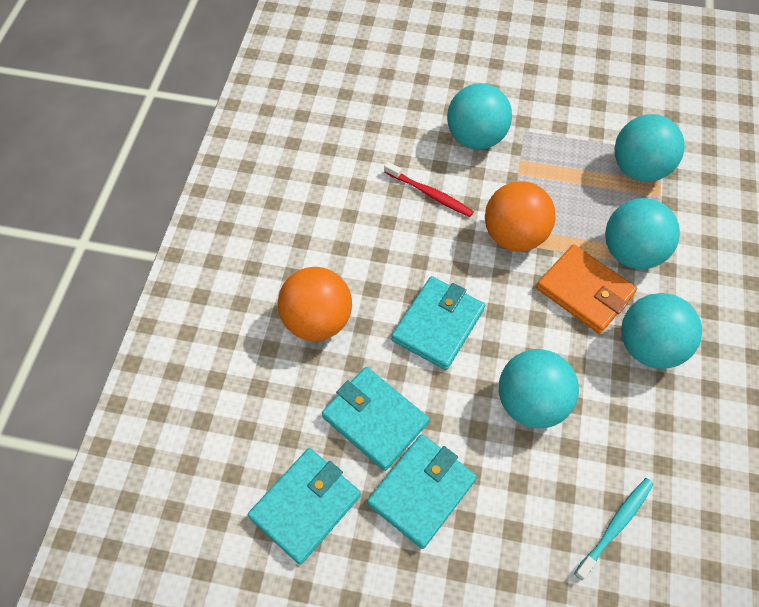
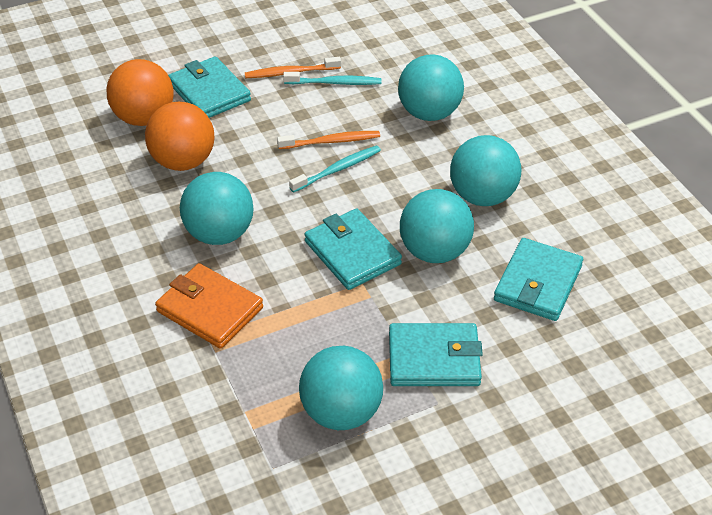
orange toothbrush: 0 -> 2
red toothbrush: 1 -> 0
turquoise toothbrush: 1 -> 2

